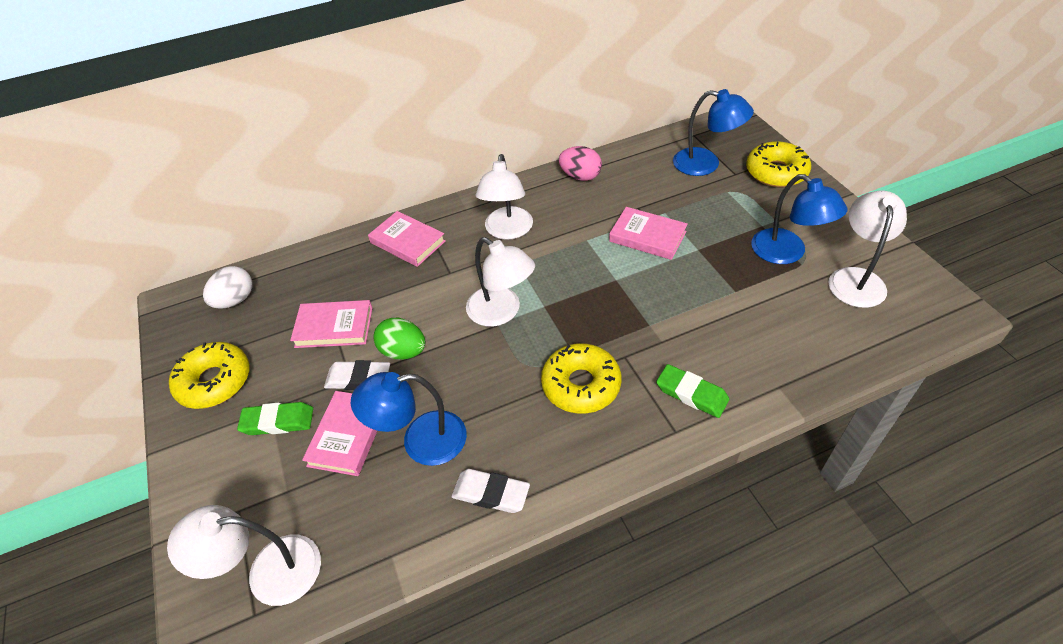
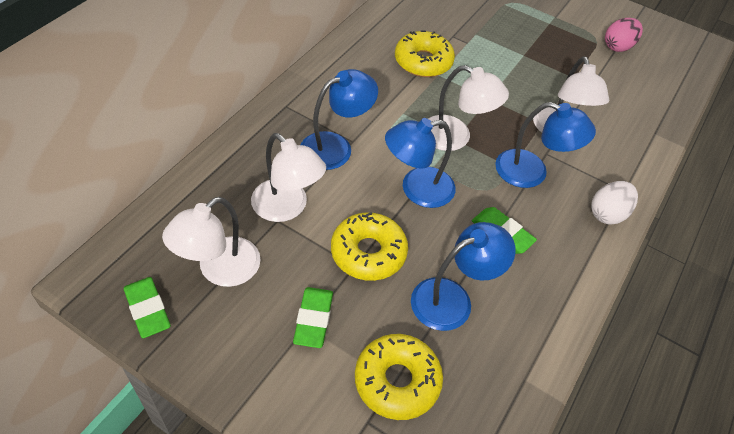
blue lamp: 3 -> 4
green egg: 1 -> 0
green eraser: 2 -> 3
pink book: 4 -> 0
white eraser: 2 -> 0

